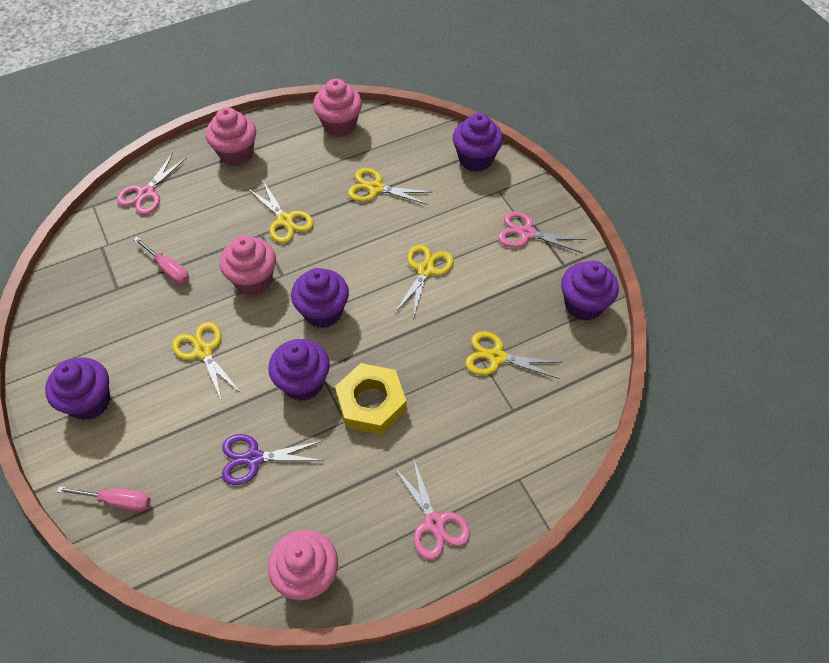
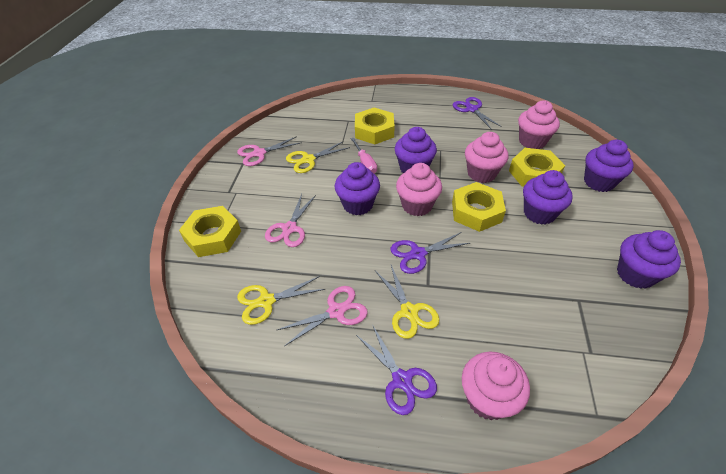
pink screwdriver: 2 -> 1
purple scissors: 1 -> 3
yellow nut: 1 -> 4
yellow scissors: 5 -> 3

